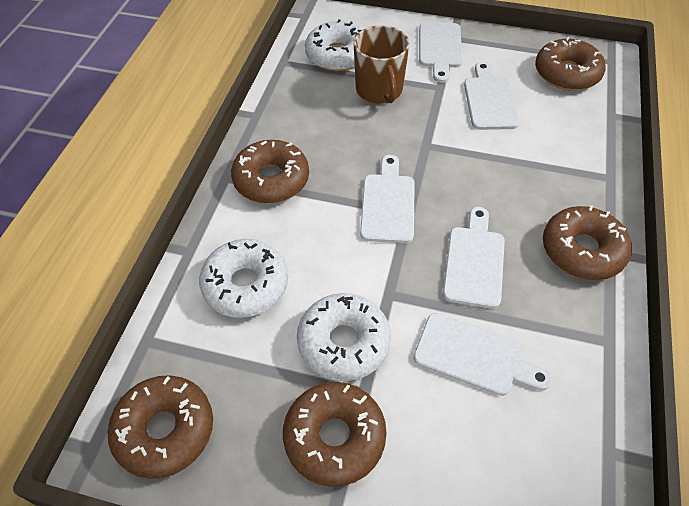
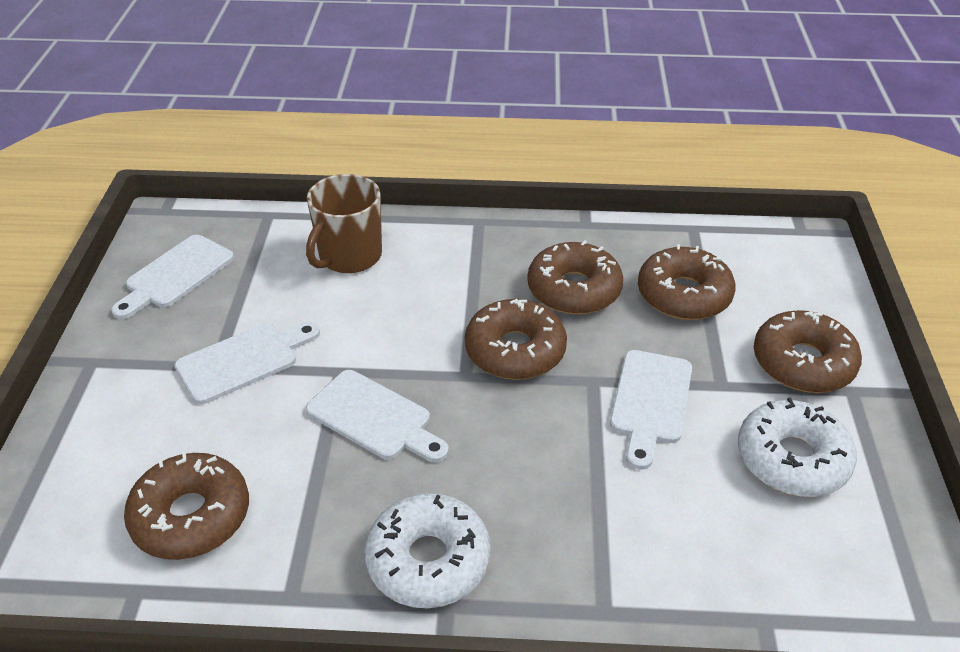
white cutting board: 5 -> 4
white donut: 3 -> 2

